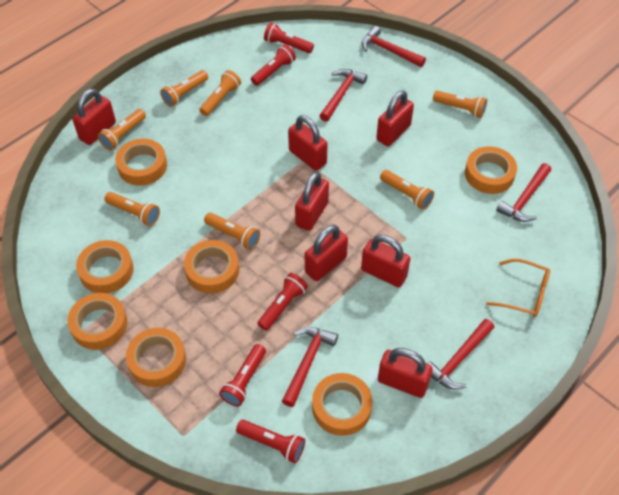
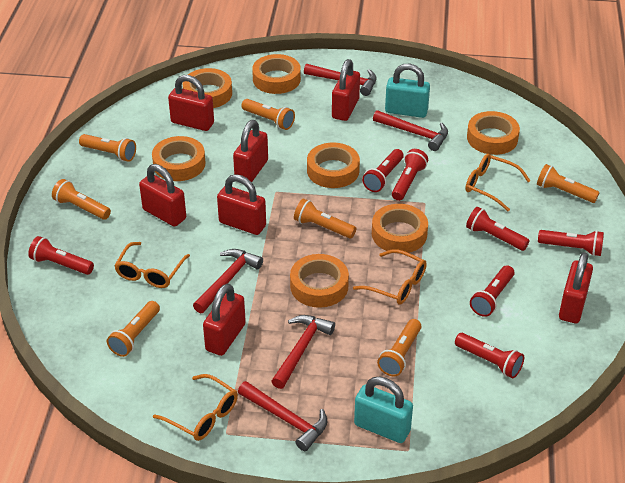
orange glasses: 1 -> 4
red flashlight: 5 -> 7
turquoise padlock: 0 -> 2

